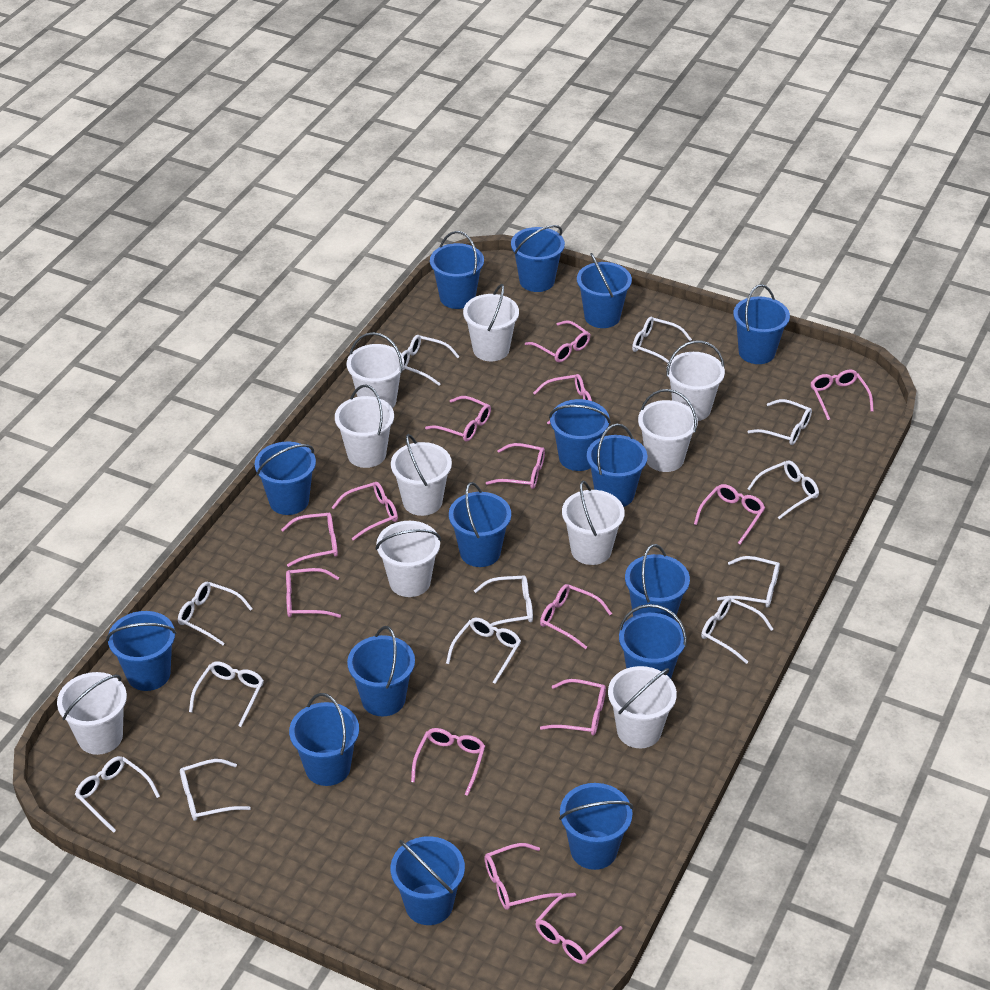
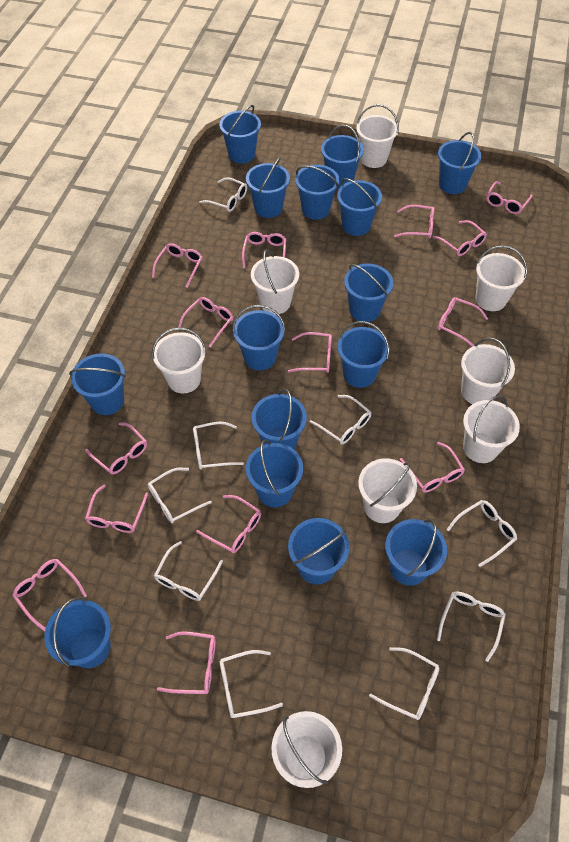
white bucket: 10 -> 8
white glasses: 12 -> 9

